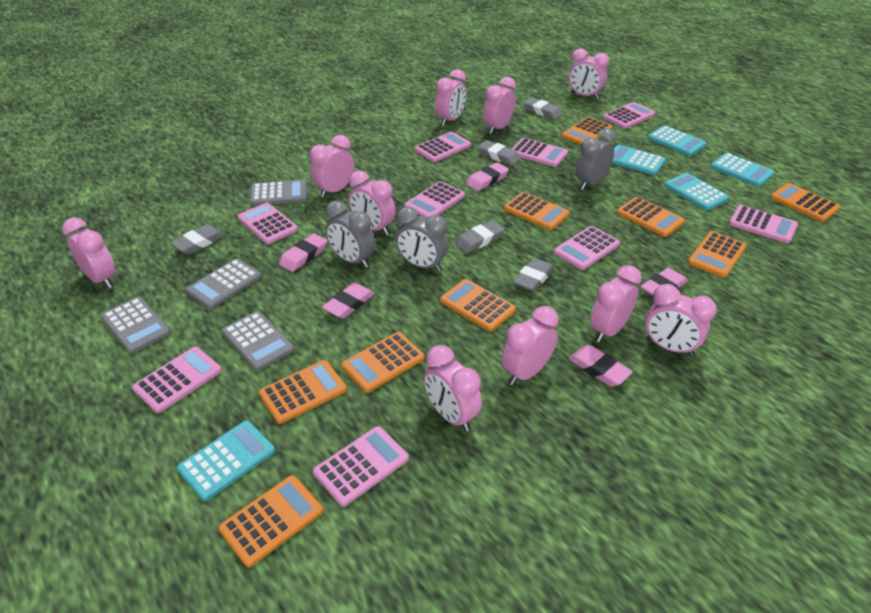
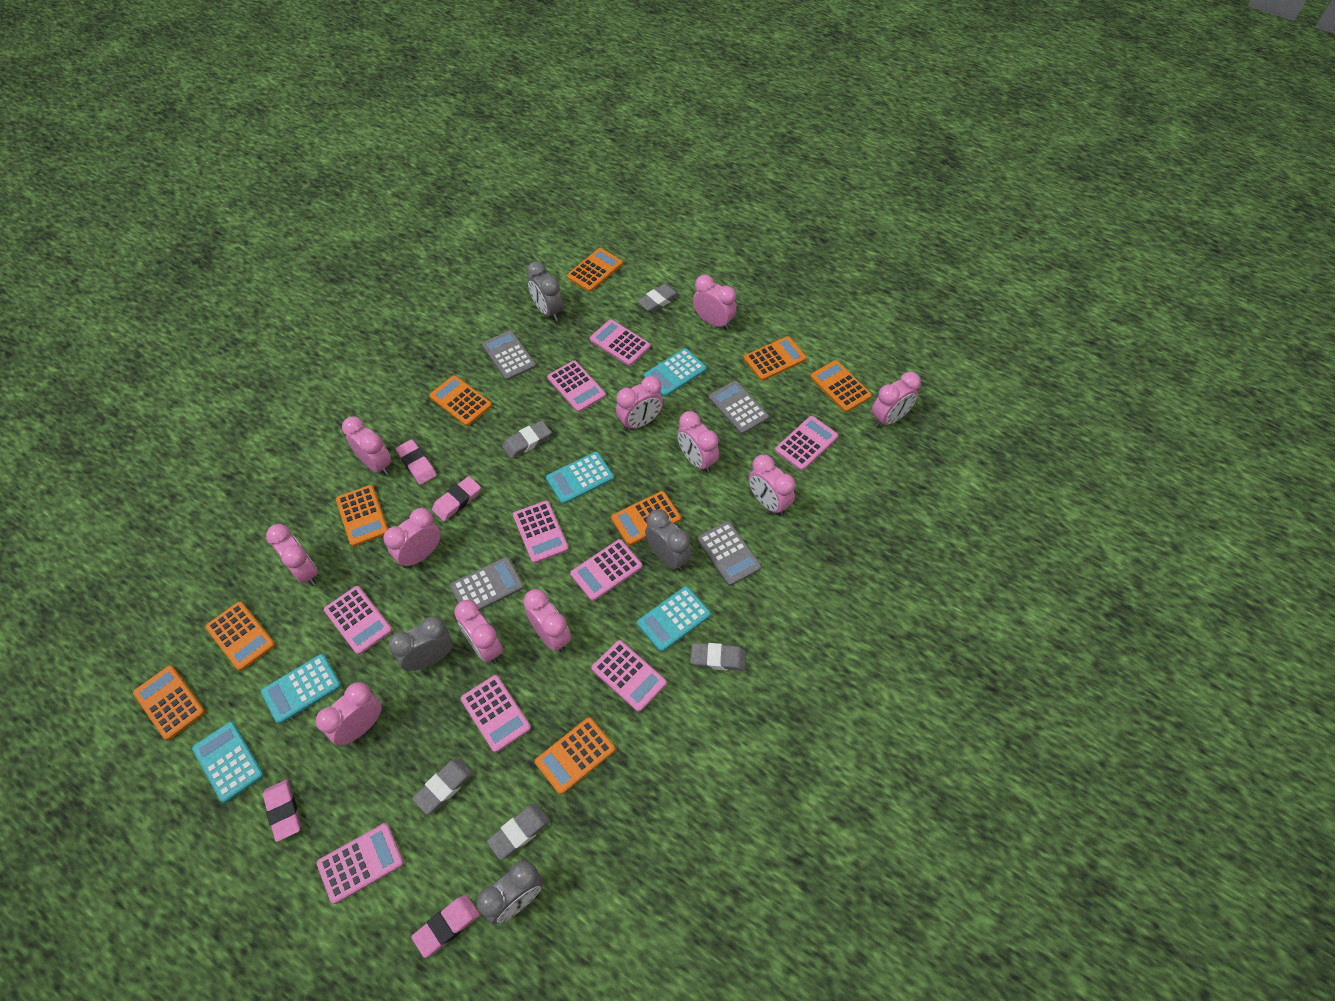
grey clock: 3 -> 4
pink clock: 10 -> 11
pink eraser: 5 -> 4

